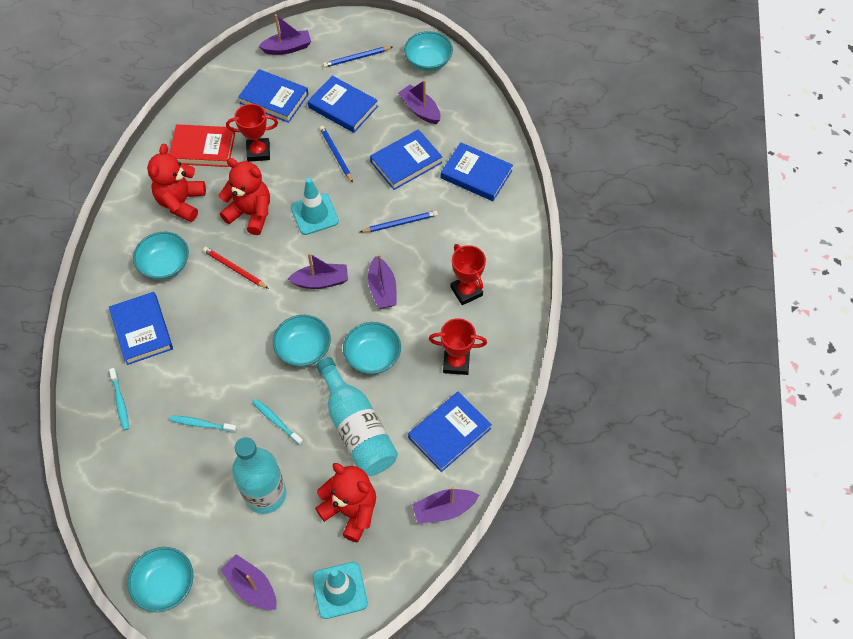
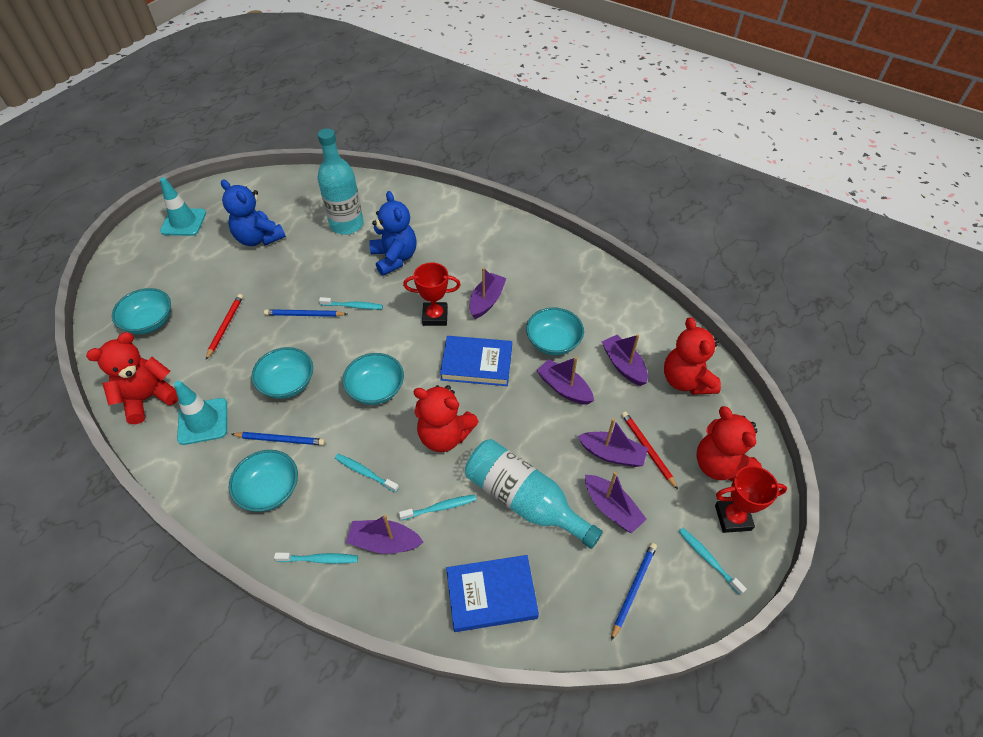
blue book: 6 -> 2
blue teddy bear: 0 -> 2
red book: 1 -> 0
red pencil: 1 -> 2
red teddy bear: 3 -> 4
red trophy: 3 -> 2
turquoise toothbrush: 3 -> 5

